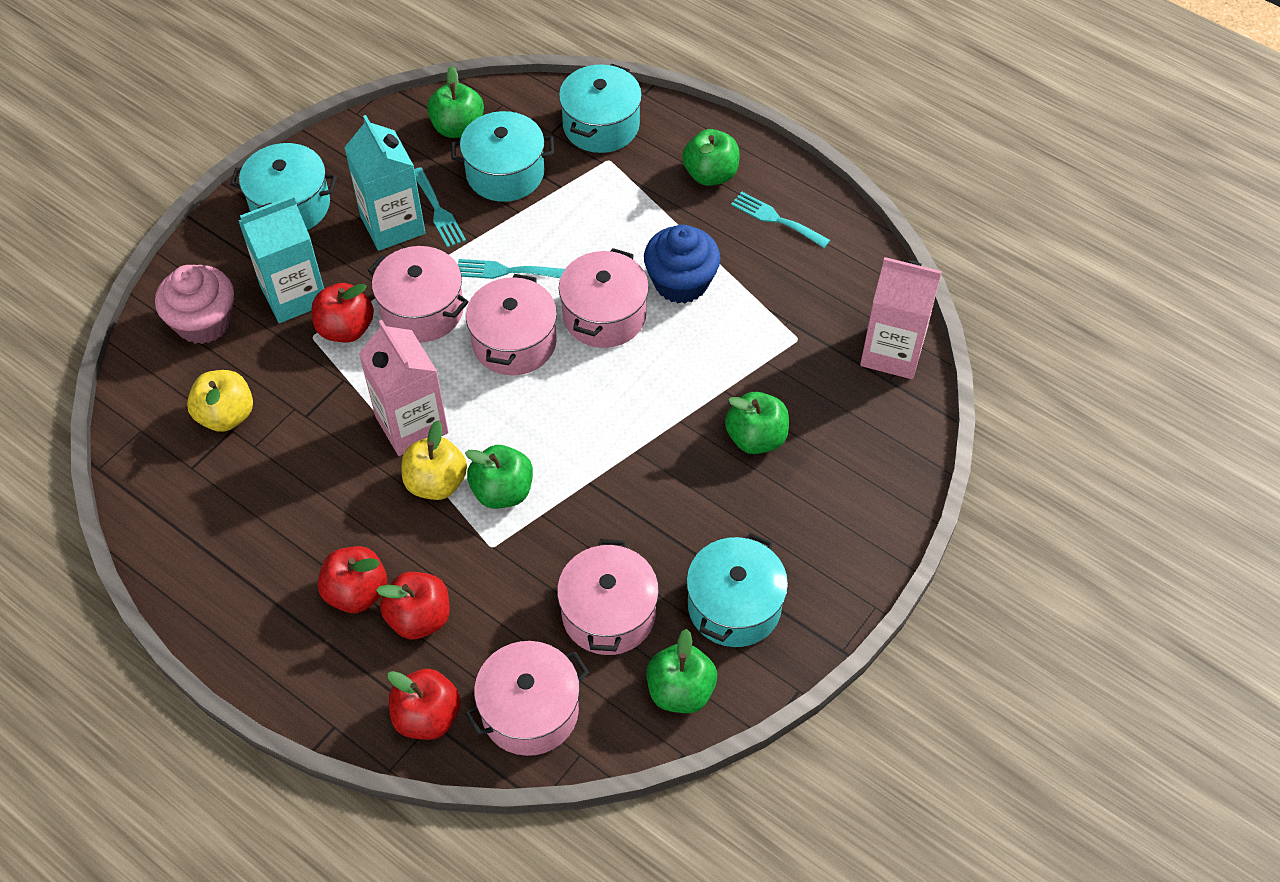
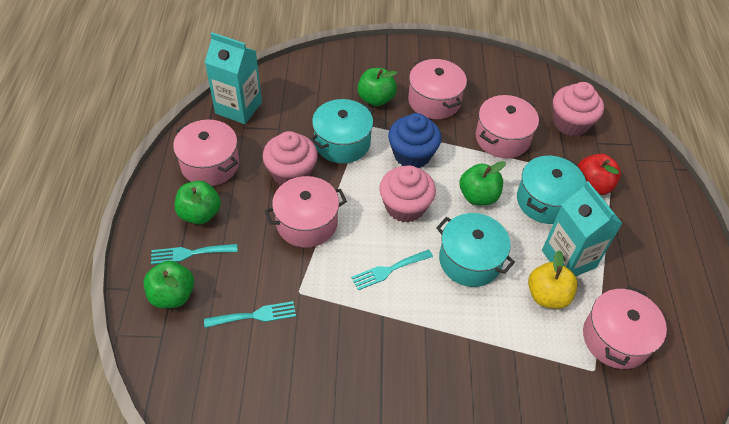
green apple: 5 -> 4
pink carton: 2 -> 0
pink cupcake: 1 -> 3
red apple: 4 -> 1
turquoise pot: 4 -> 3
yellow apple: 2 -> 1

